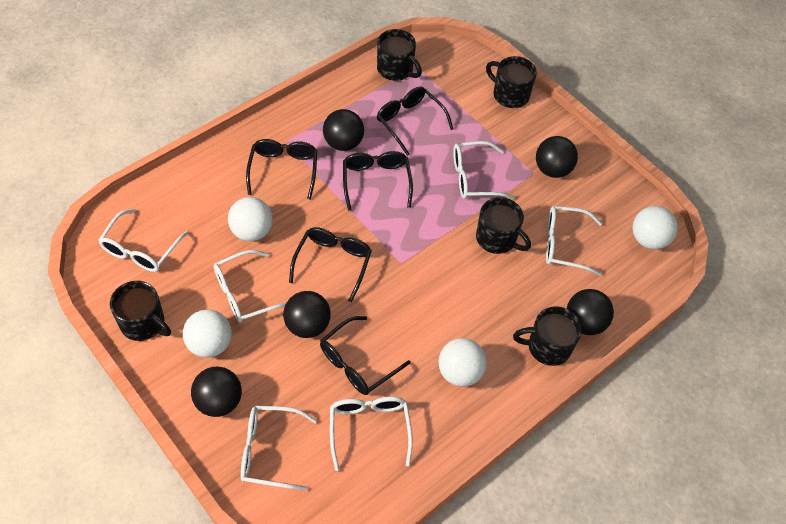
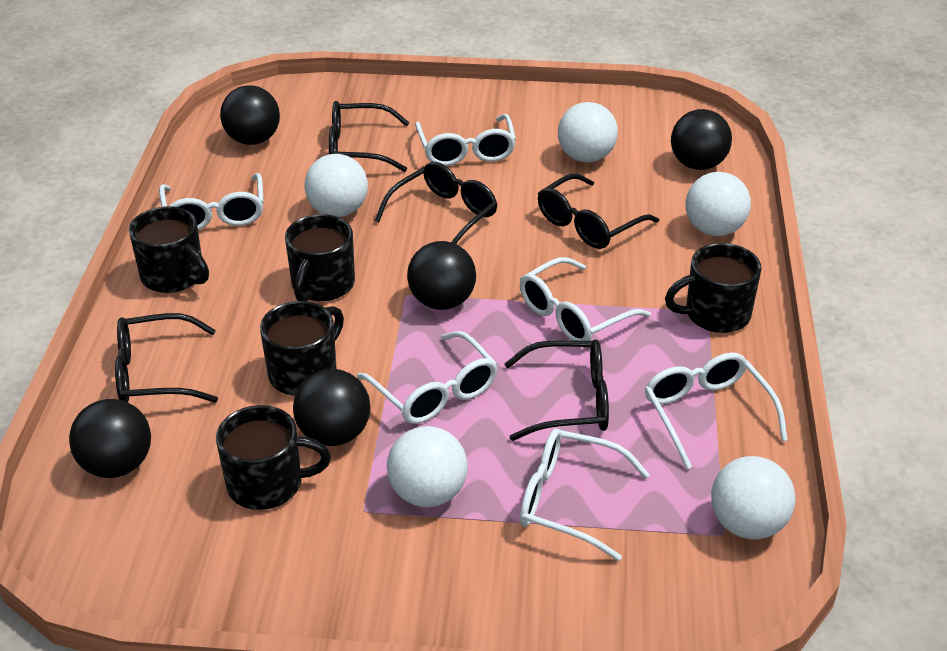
white ball: 4 -> 5

